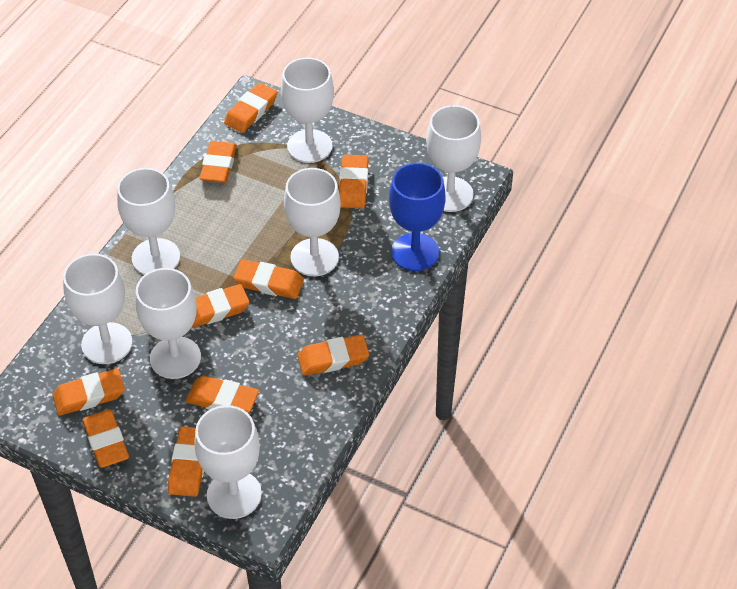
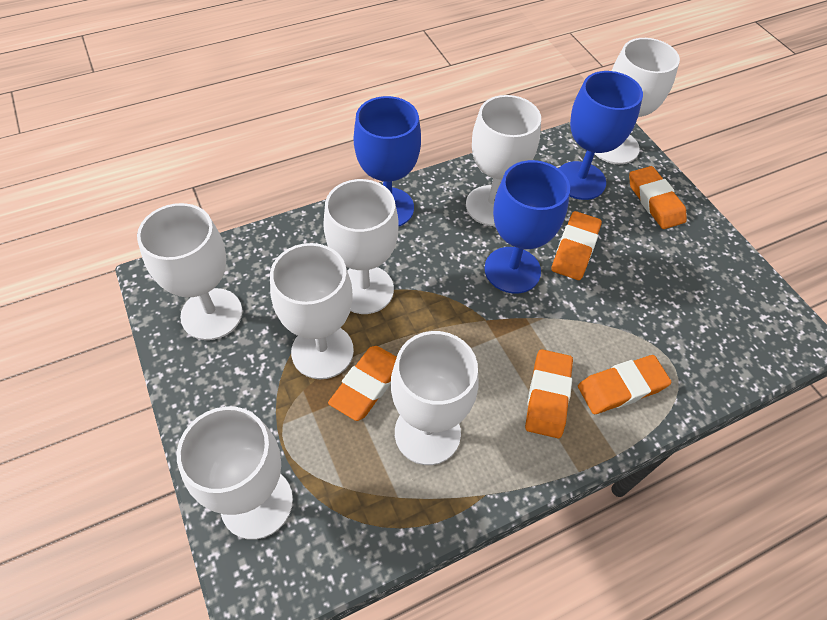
blue goblet: 1 -> 3
orange eraser: 10 -> 5

